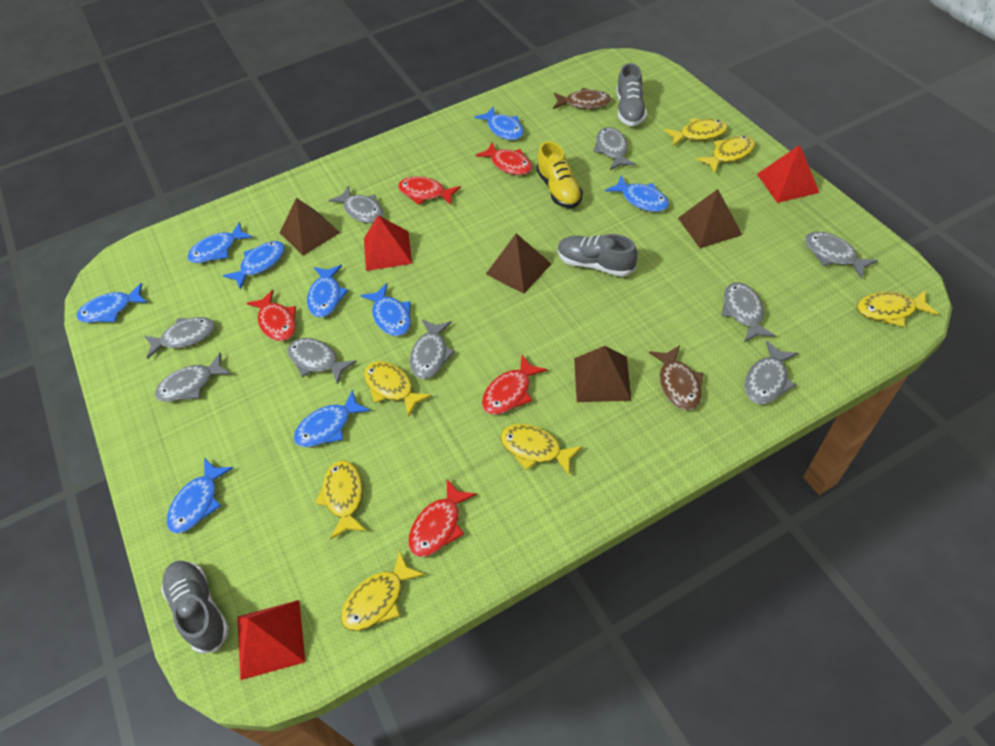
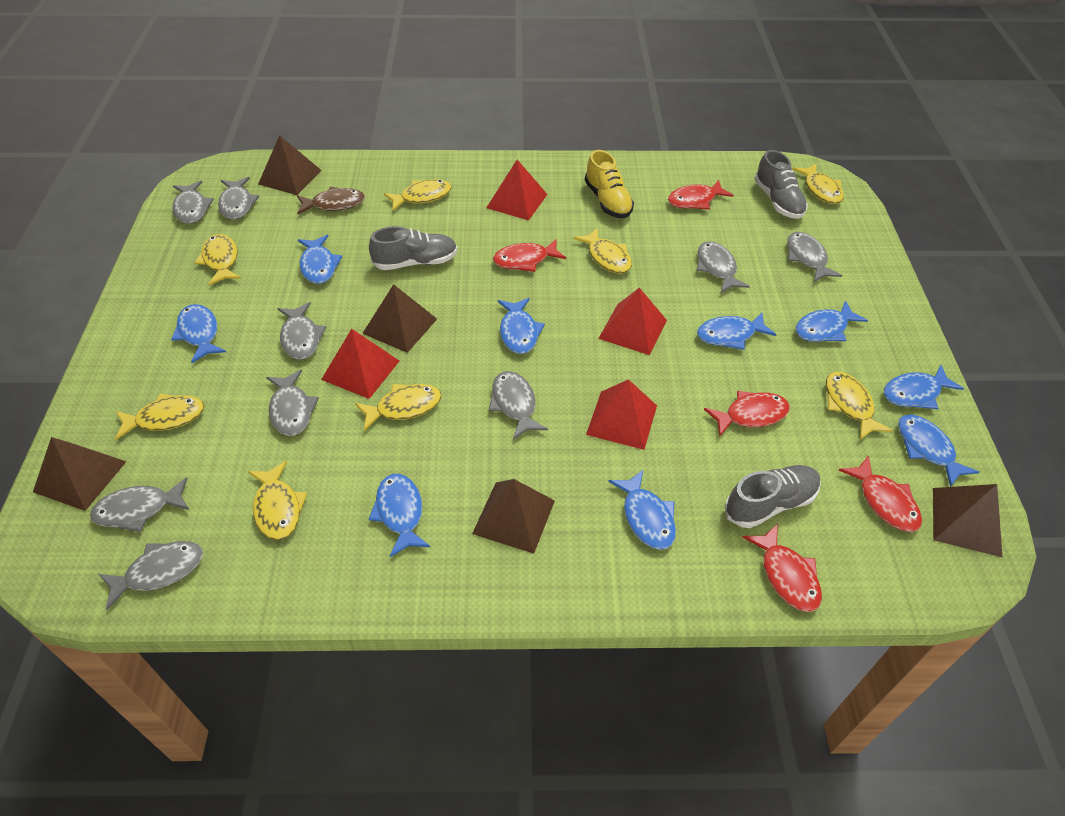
brown fish: 2 -> 1
brown pyramid: 4 -> 5
red pyramid: 3 -> 4
yellow fish: 7 -> 8

